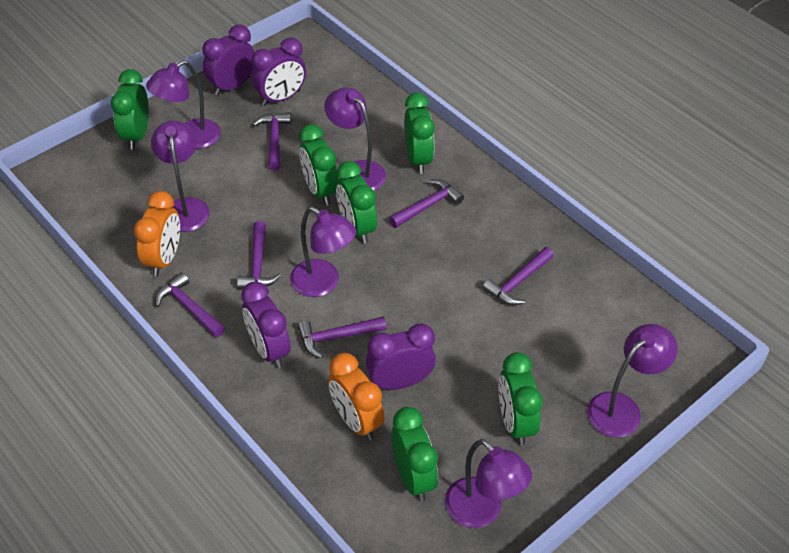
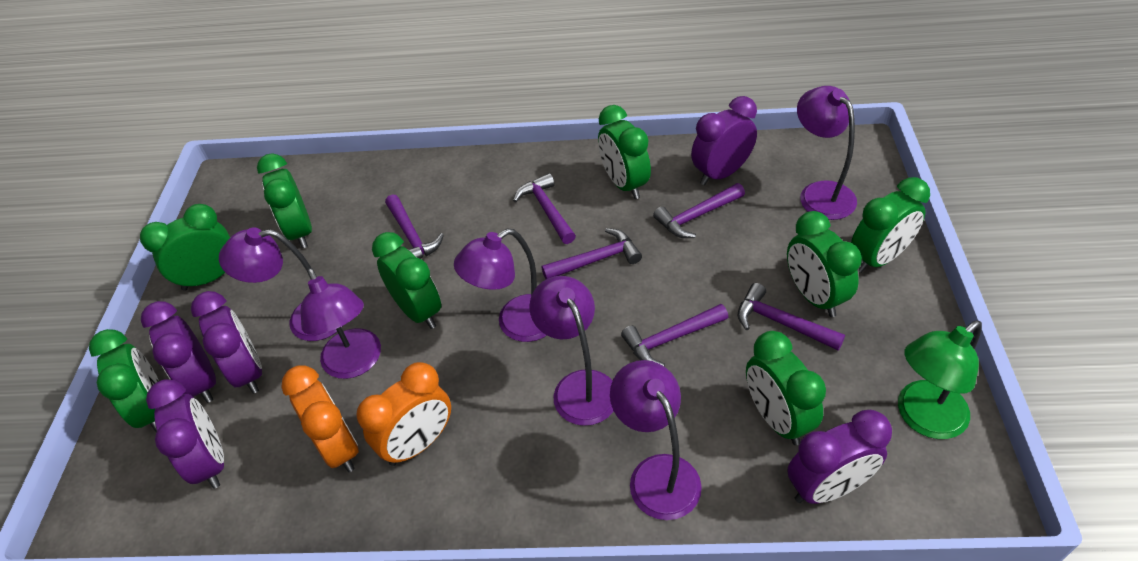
green clock: 6 -> 8
green lamp: 0 -> 1
purple clock: 4 -> 5

